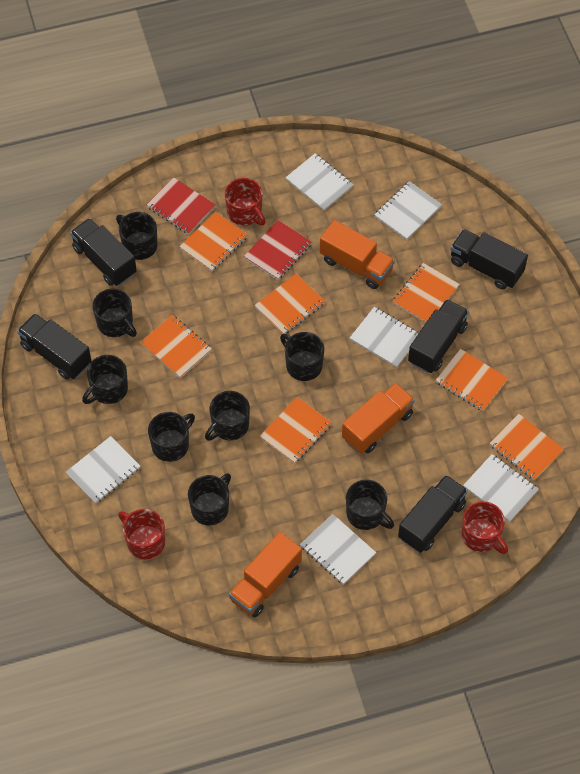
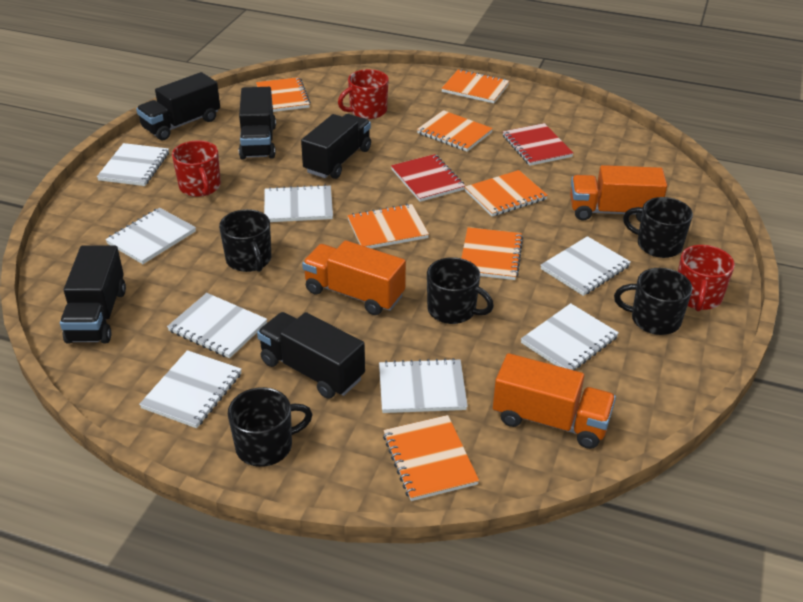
black mug: 8 -> 5
white notebook: 6 -> 8

